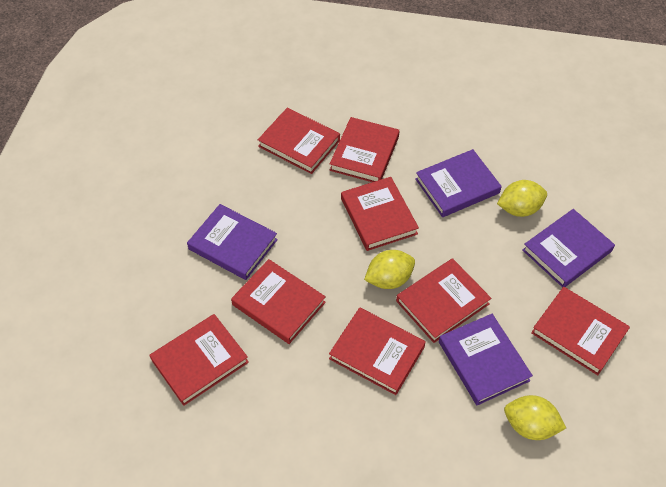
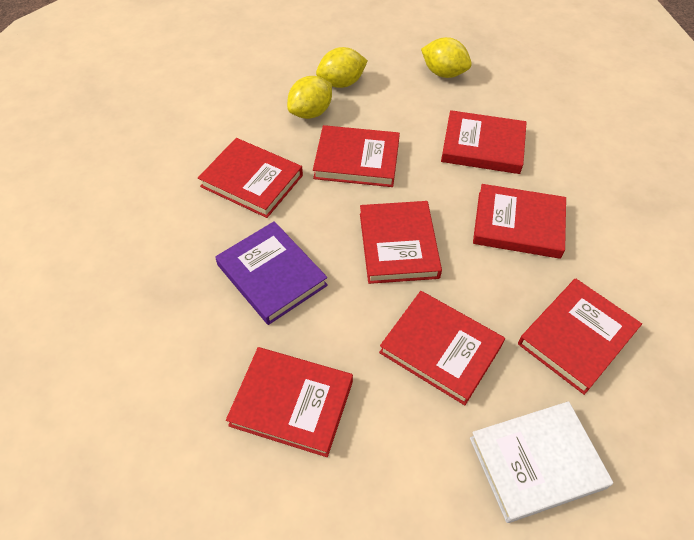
purple book: 4 -> 1
white book: 0 -> 1

